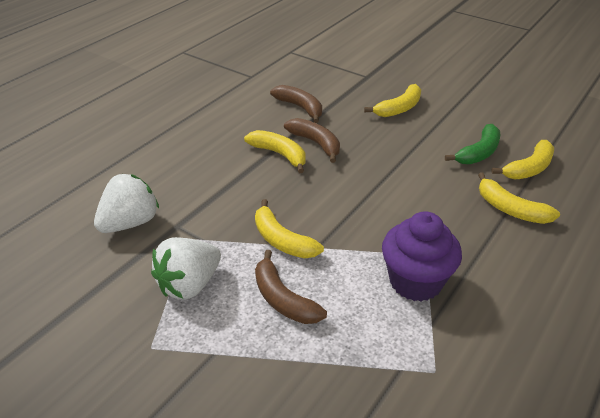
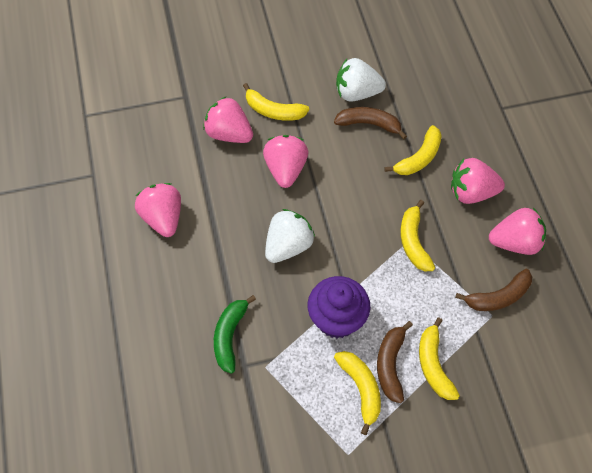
pink strawberry: 0 -> 5

